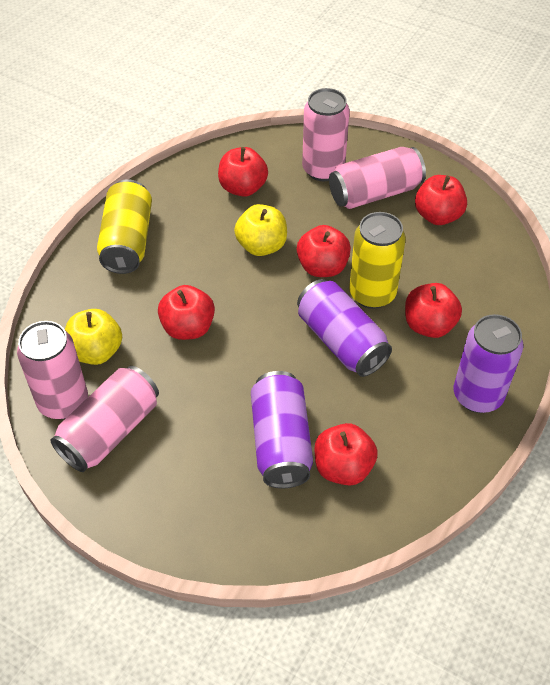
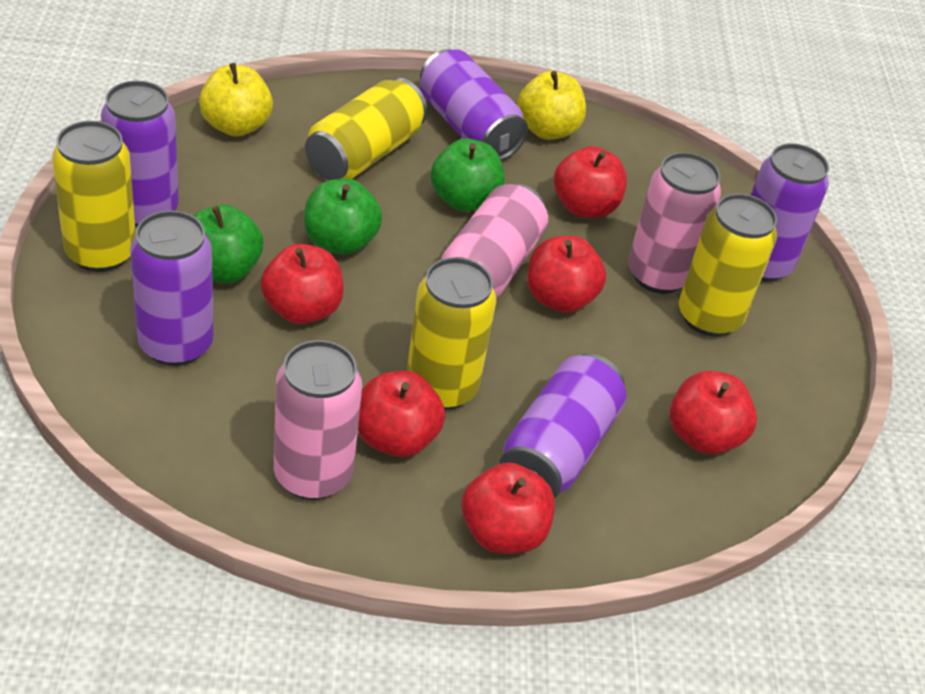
green apple: 0 -> 3
pink can: 4 -> 3
purple can: 3 -> 5
yellow can: 2 -> 4

